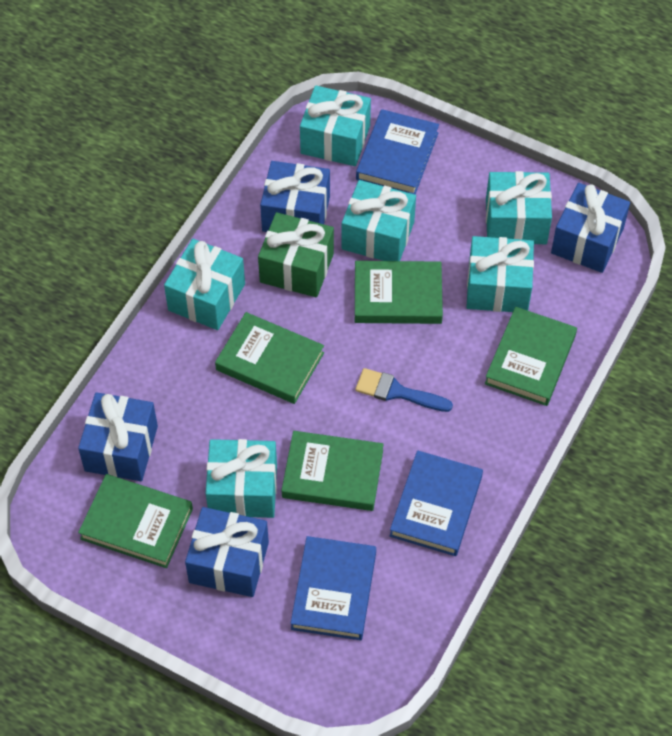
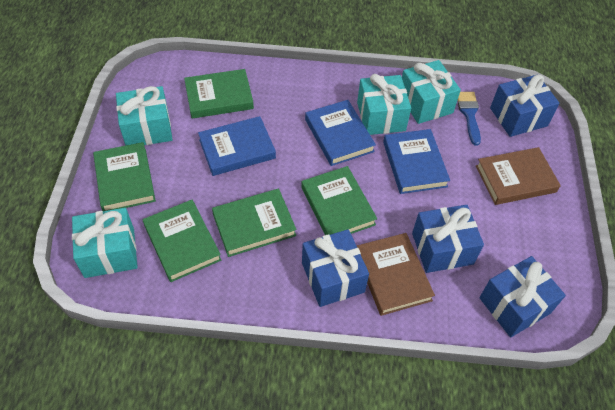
brown book: 0 -> 2
green gift: 1 -> 0
turquoise gift: 6 -> 4

